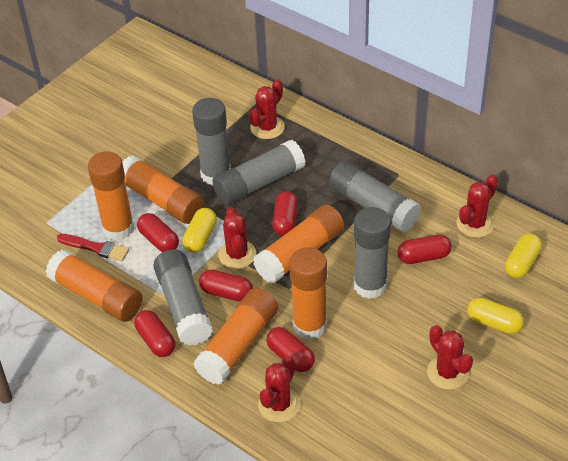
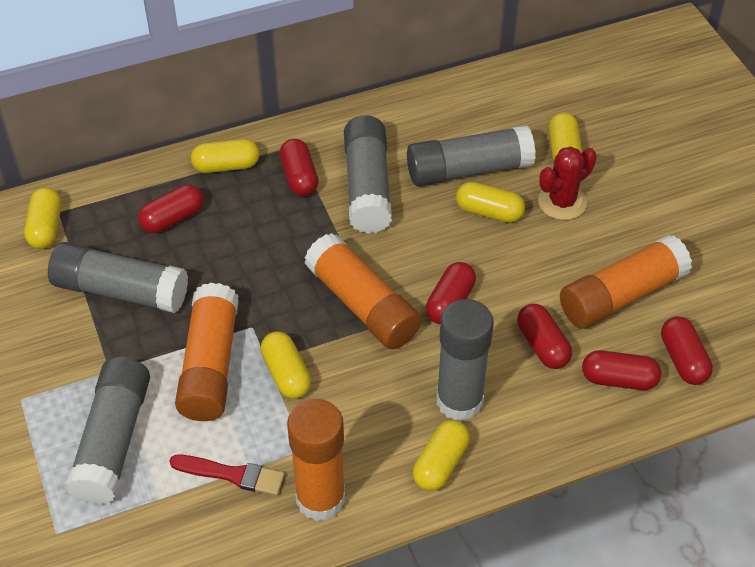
orange glue stick: 6 -> 4
red cactus: 5 -> 1
yellow capsule: 3 -> 6

